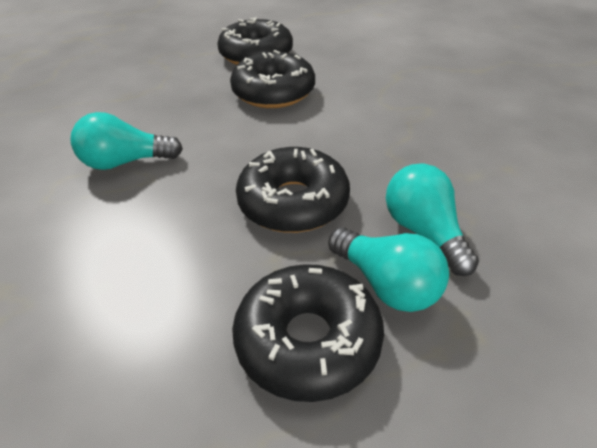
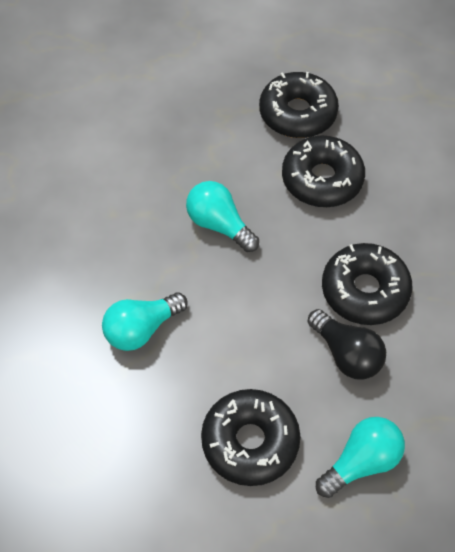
black light bulb: 0 -> 1

